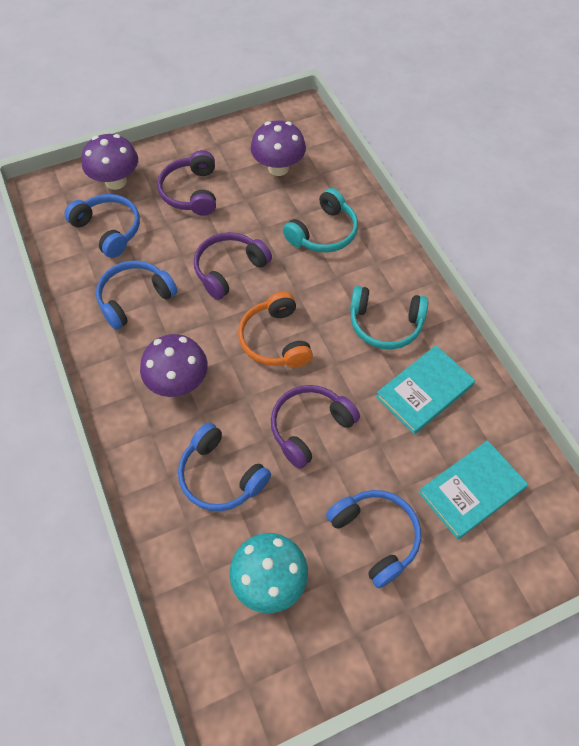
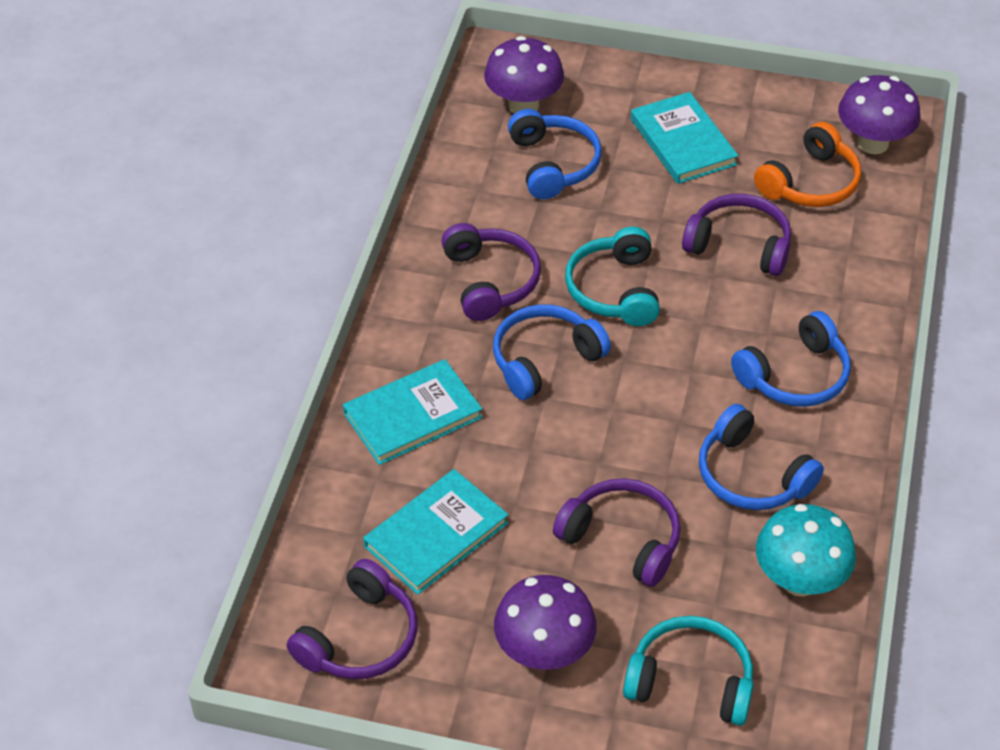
purple headphones: 3 -> 4
turquoise book: 2 -> 3

